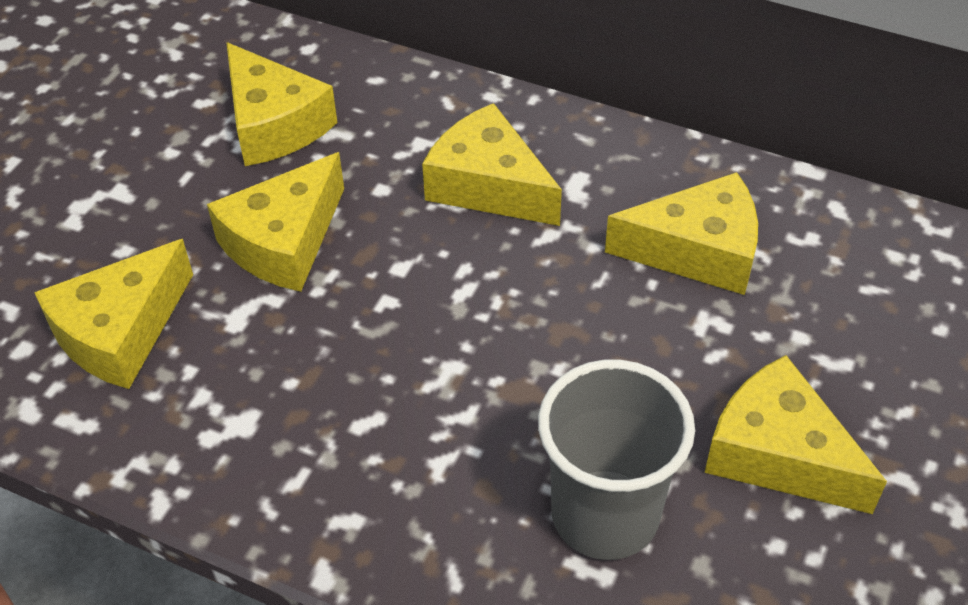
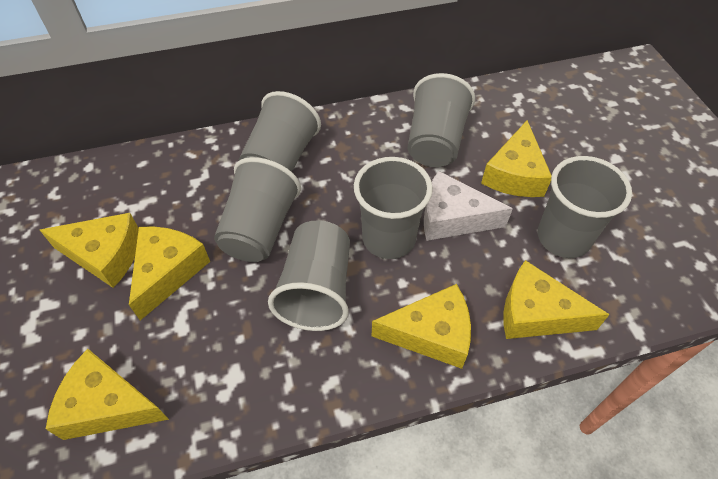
grey cup: 1 -> 6
white cheese: 0 -> 1

